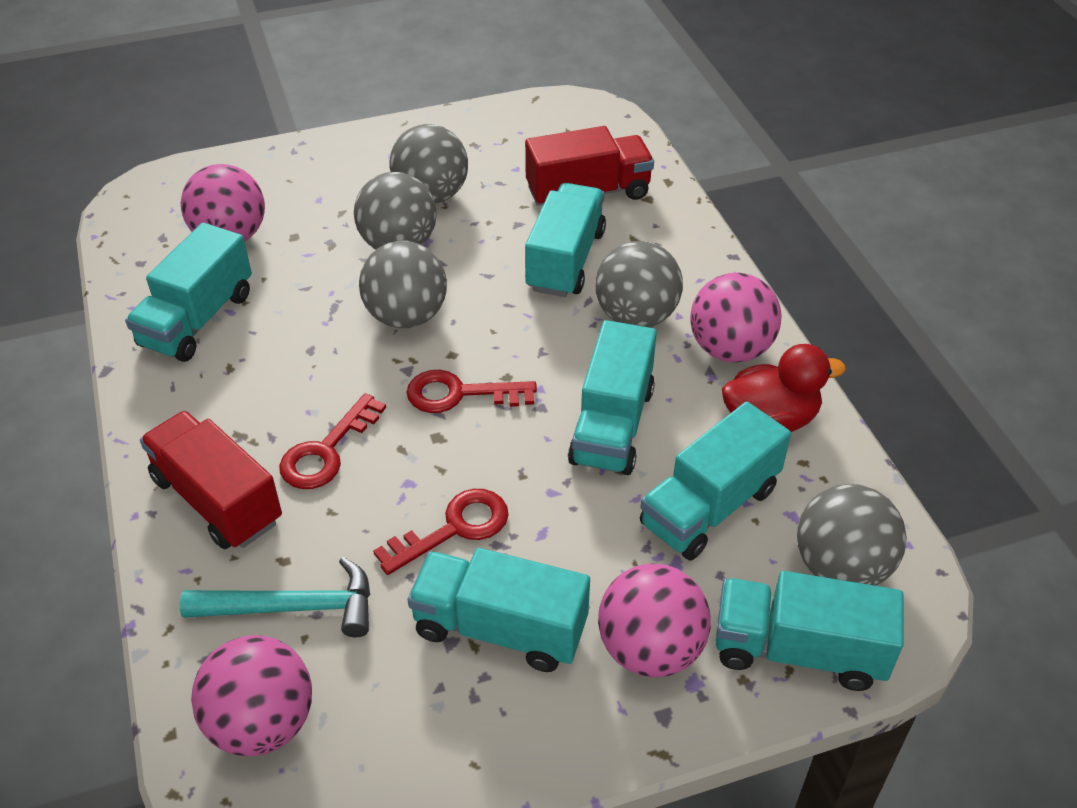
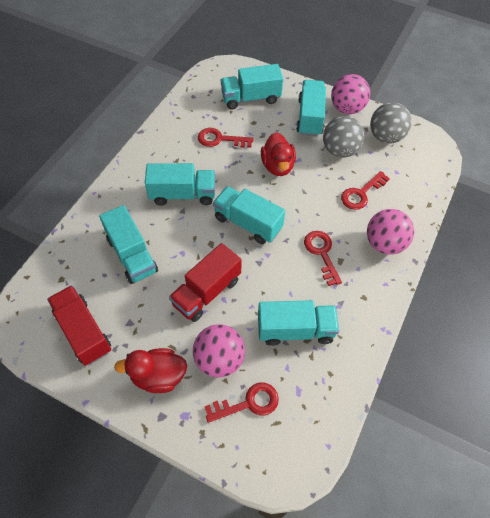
grey ball: 5 -> 2
pink ball: 4 -> 3
red duck: 1 -> 2
red key: 3 -> 4
turquoise hammer: 1 -> 0

